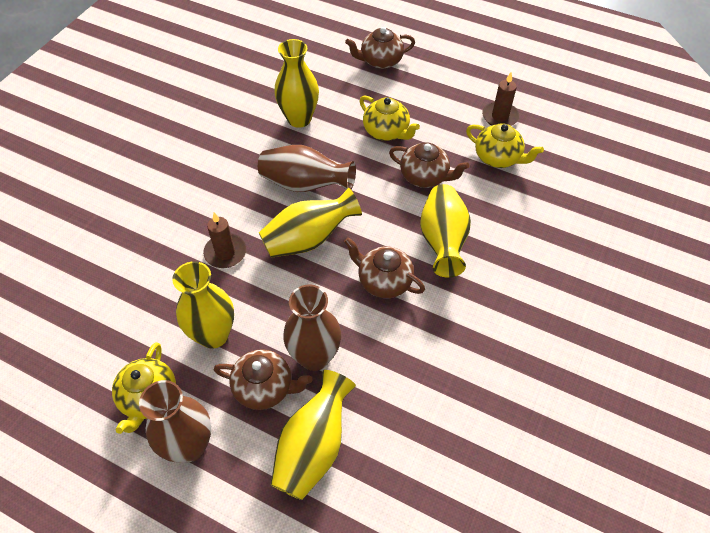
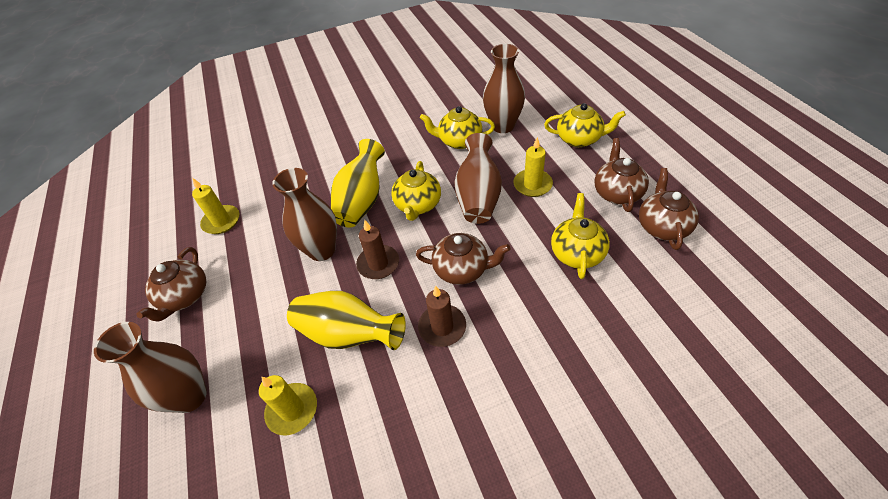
brown vase: 3 -> 4
yellow candle: 0 -> 3
yellow teapot: 3 -> 4
yellow vase: 5 -> 2

